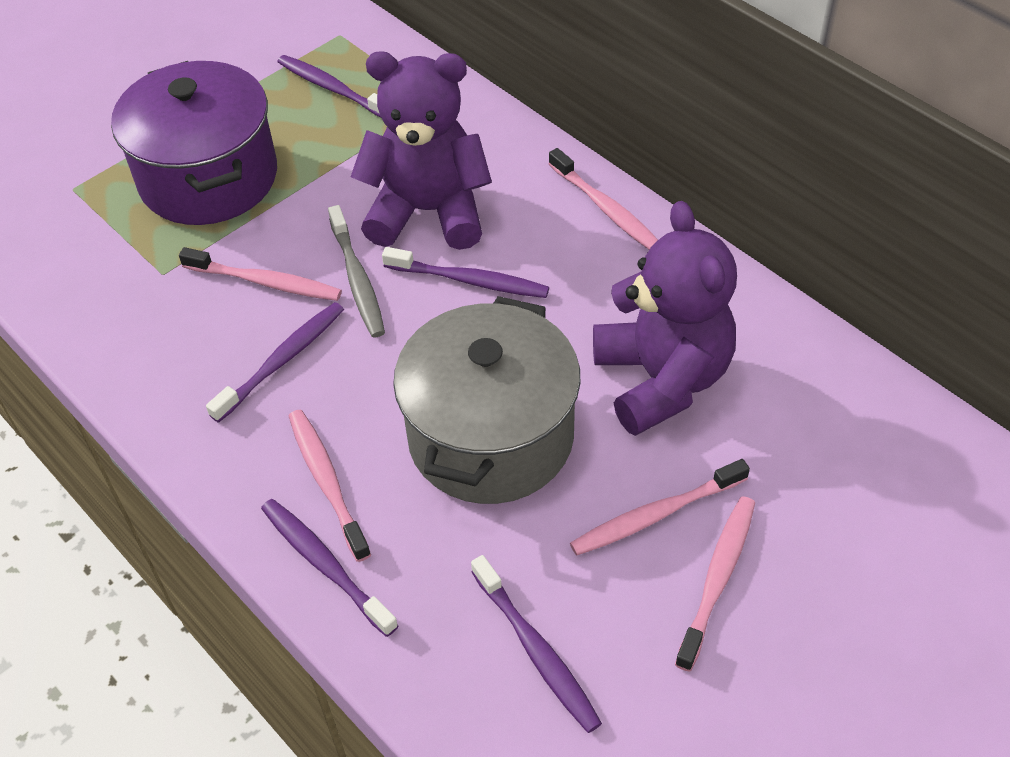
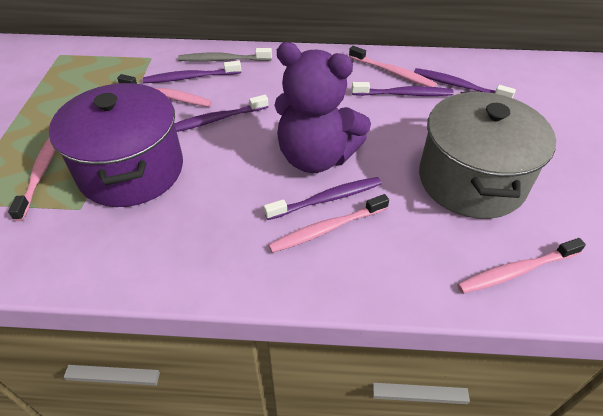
purple teddy bear: 2 -> 1

